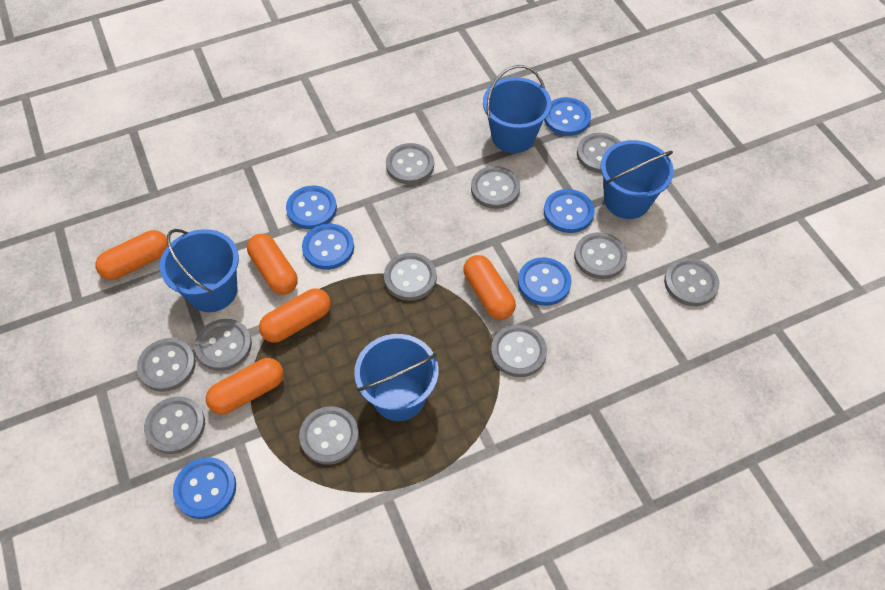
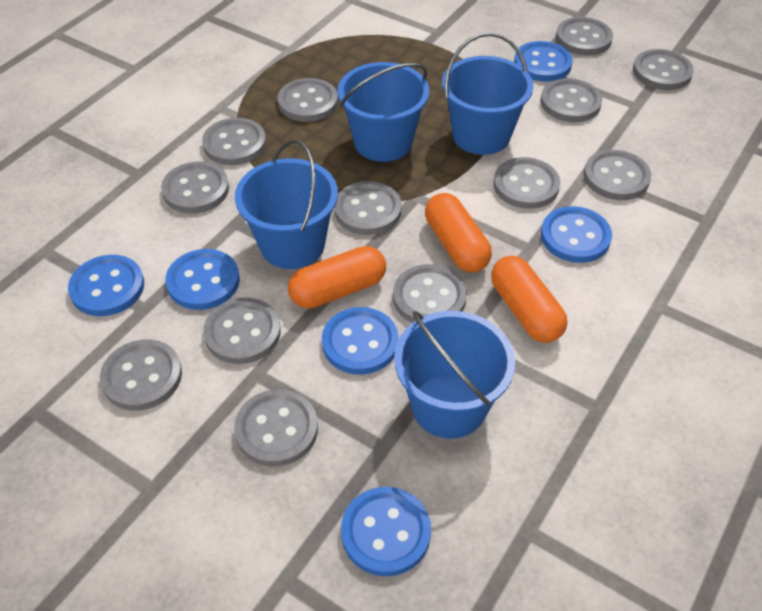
grey button: 11 -> 13
orange capsule: 5 -> 3

